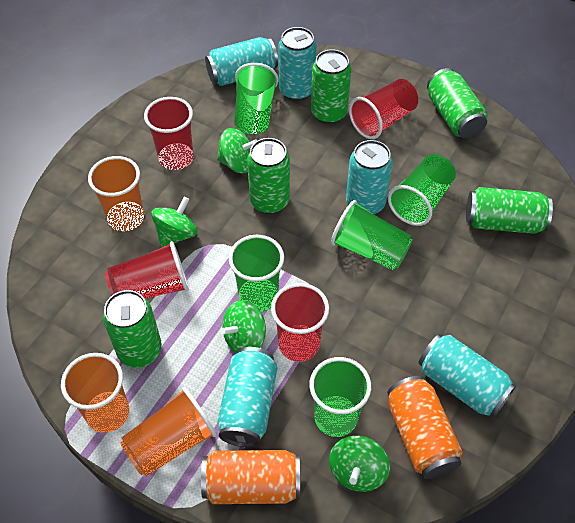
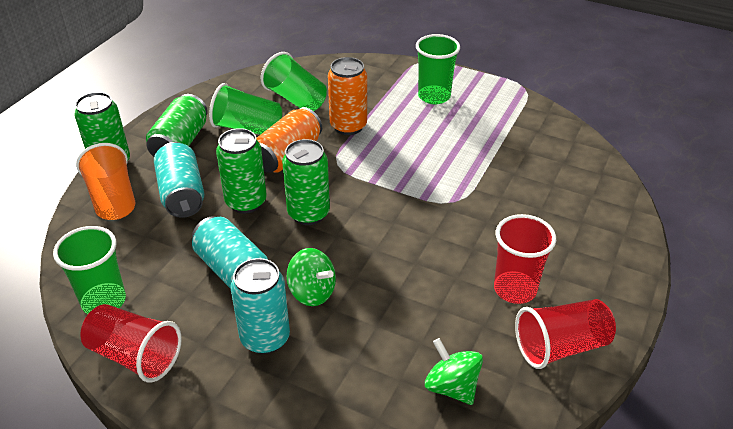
green can: 5 -> 4
green cup: 5 -> 4
green spinning top: 4 -> 2
orange cup: 3 -> 1
red cup: 4 -> 3
turquoise can: 5 -> 3

